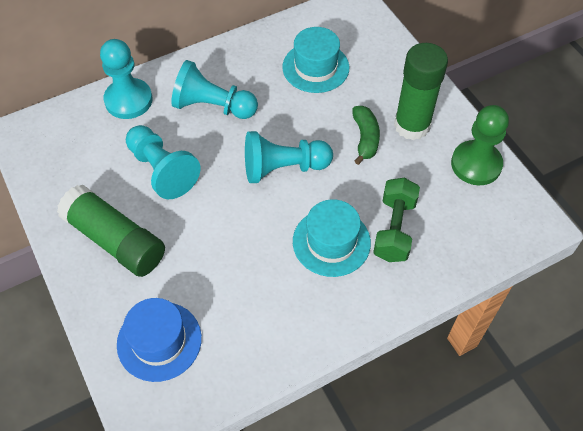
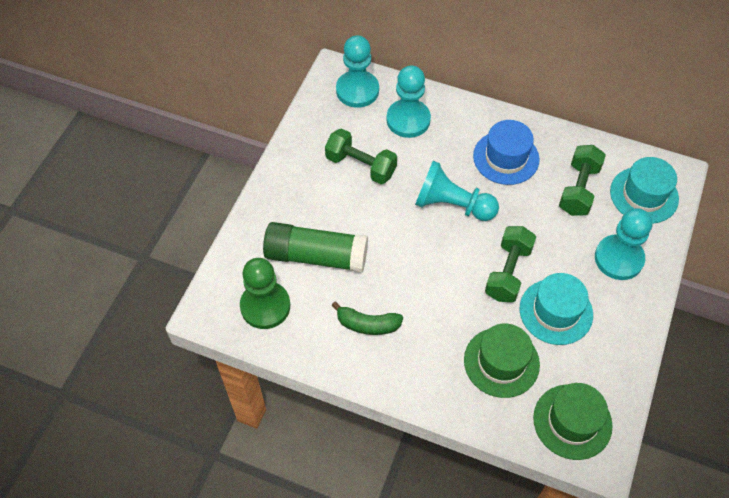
green dumbbell: 1 -> 3
green glue stick: 2 -> 1
green hat: 0 -> 2

